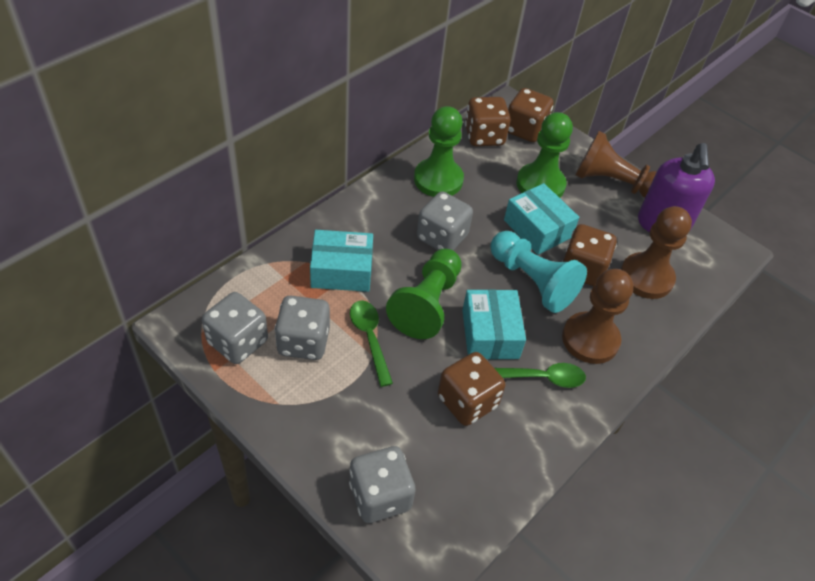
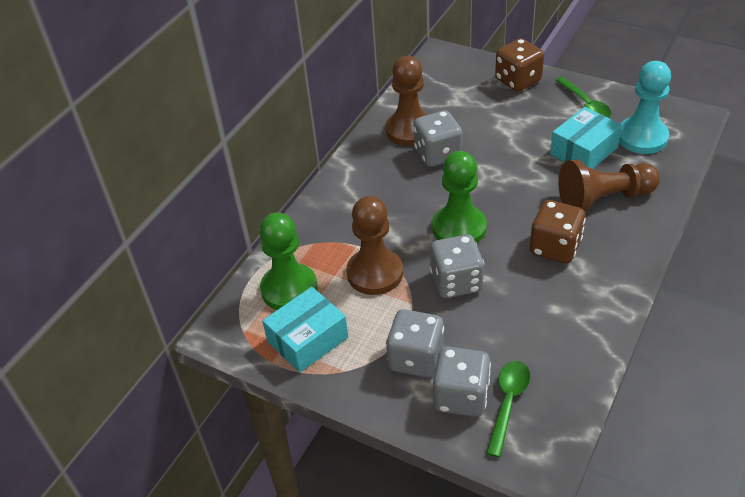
brown dice: 4 -> 2
green pawn: 3 -> 2
purple soap dispenser: 1 -> 0
turquoise box: 3 -> 2

